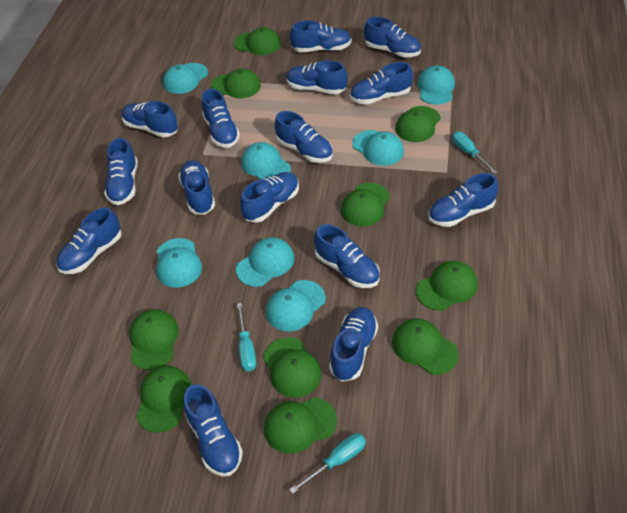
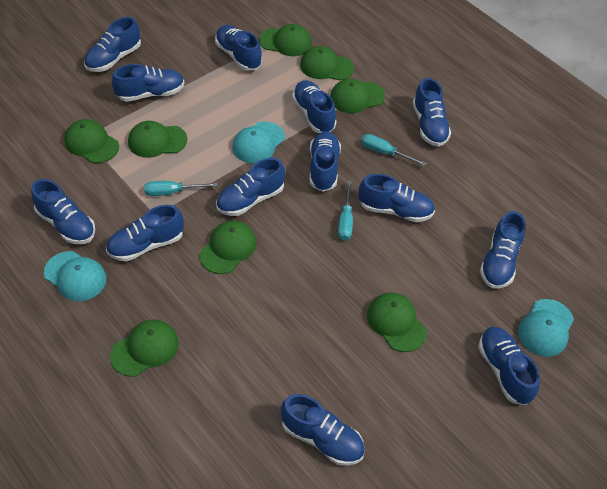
blue shoe: 15 -> 13
green cap: 10 -> 8
turquoise cap: 7 -> 3

